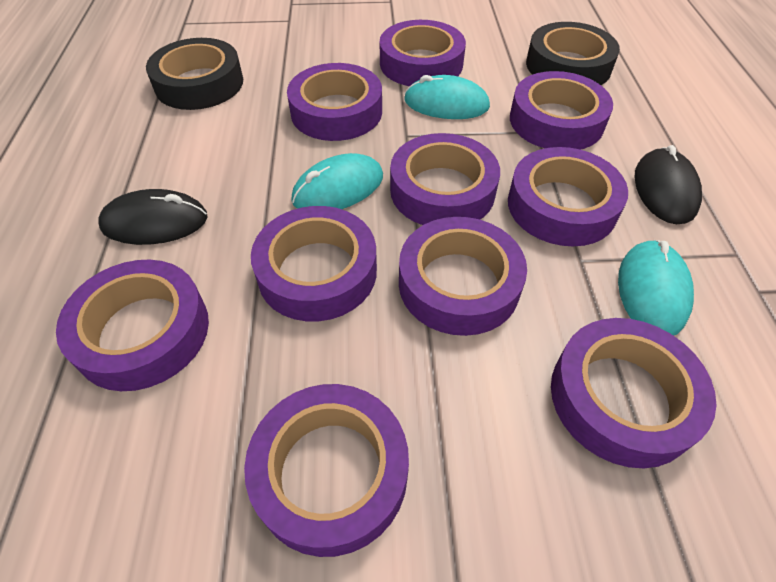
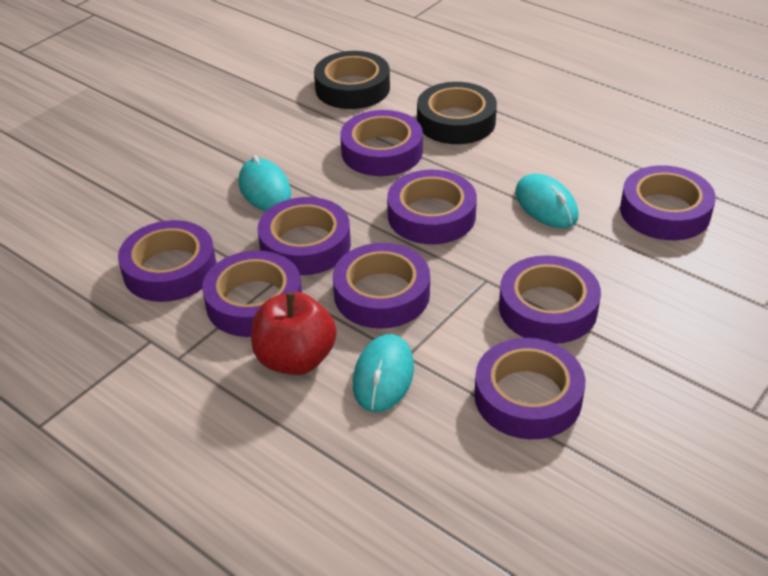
black mouse: 2 -> 0
purple tape: 10 -> 9
red apple: 0 -> 1

